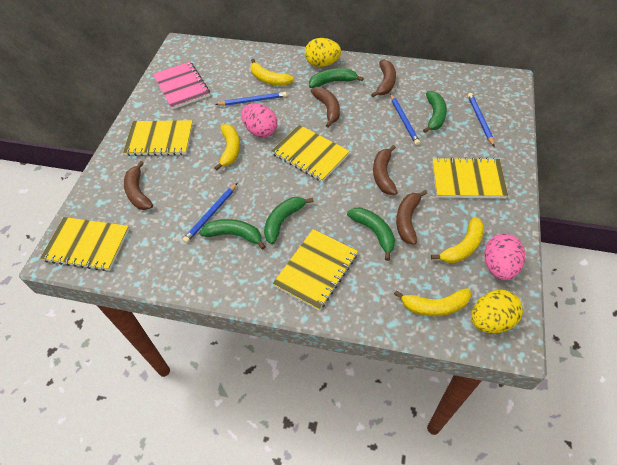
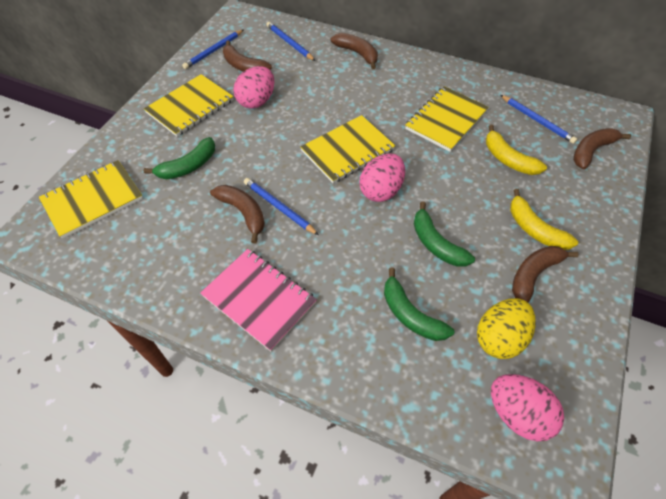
green banana: 5 -> 3
pink egg: 2 -> 3
yellow banana: 4 -> 2
yellow egg: 2 -> 1
yellow notebook: 5 -> 4

